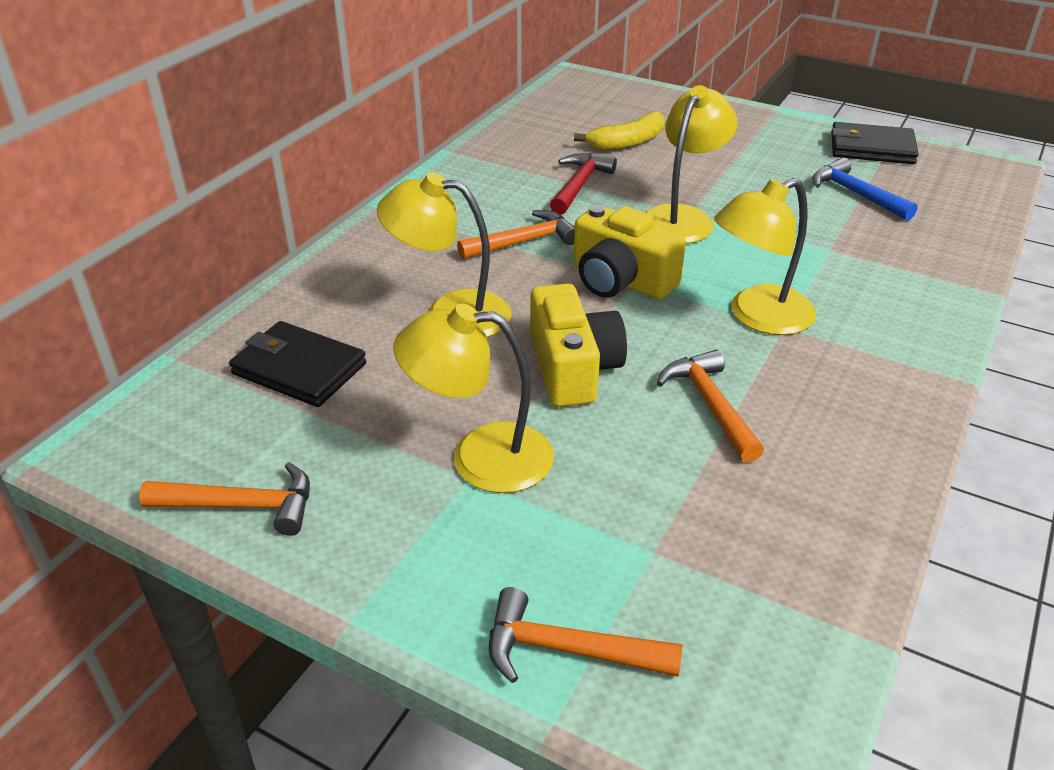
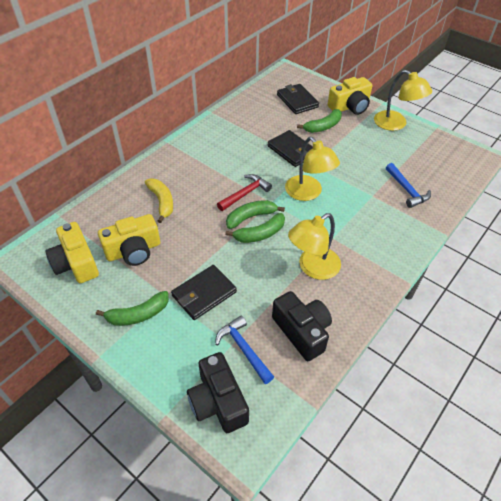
black camera: 0 -> 2
black wallet: 2 -> 3
blue hammer: 1 -> 2
green banana: 0 -> 4
orange hammer: 4 -> 0
yellow camera: 2 -> 3
yellow lamp: 4 -> 3

